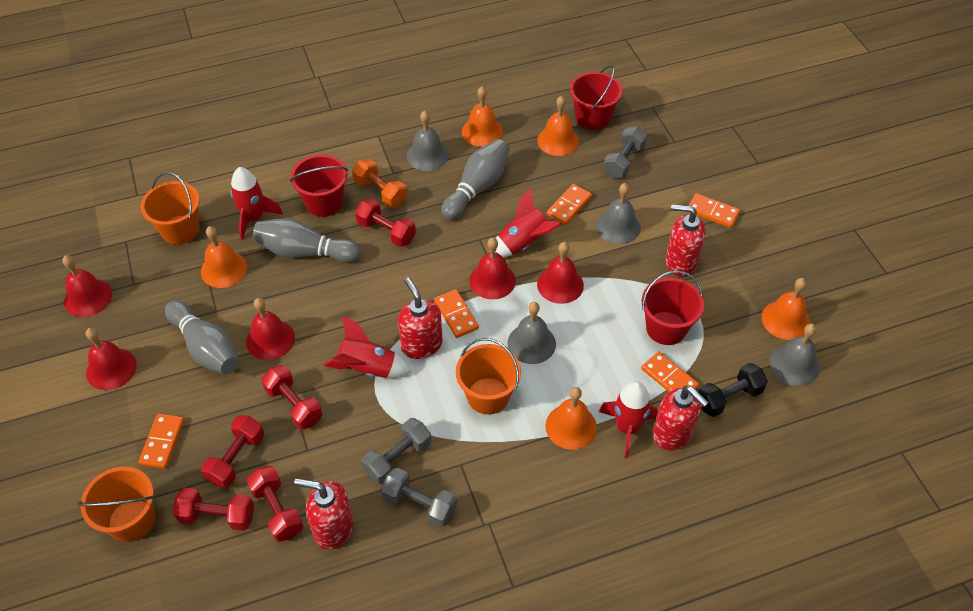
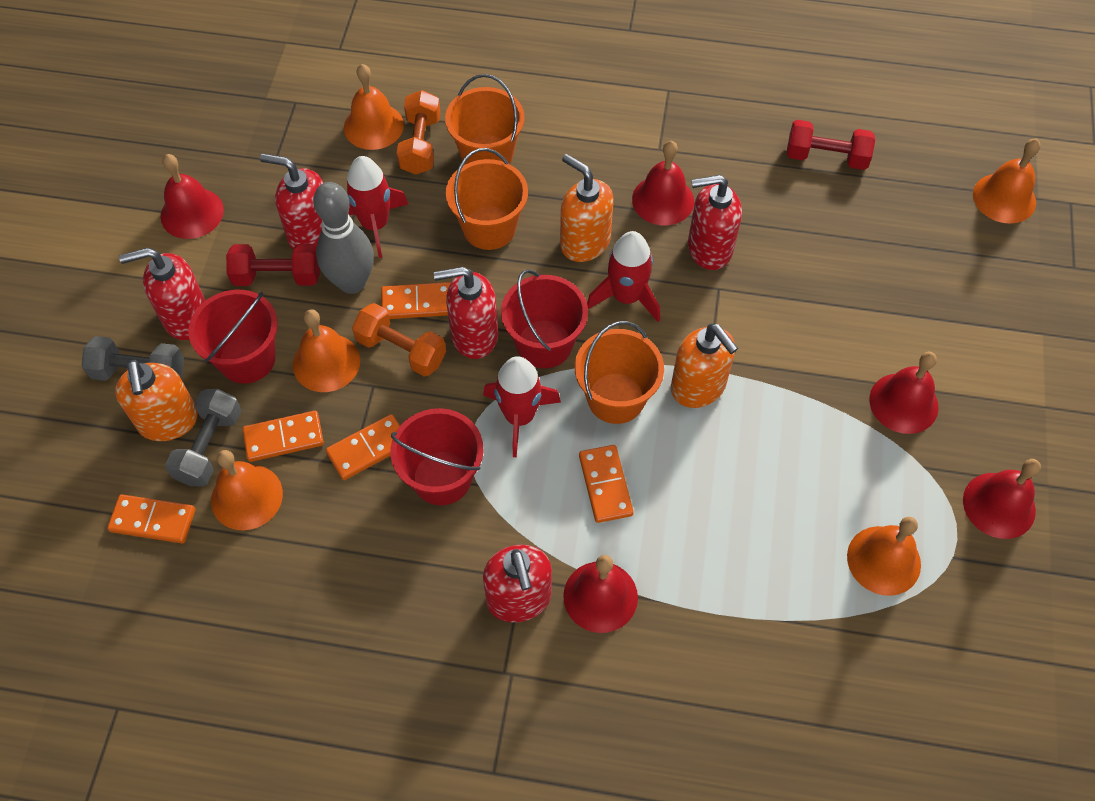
black dumbbell: 1 -> 0
grey bell: 4 -> 0
grey bowling pin: 3 -> 1
grey dumbbell: 3 -> 2
orange dumbbell: 1 -> 2
orange soap dispenser: 0 -> 3
red dumbbell: 5 -> 2
red rocket: 4 -> 3
red soap dispenser: 4 -> 5

